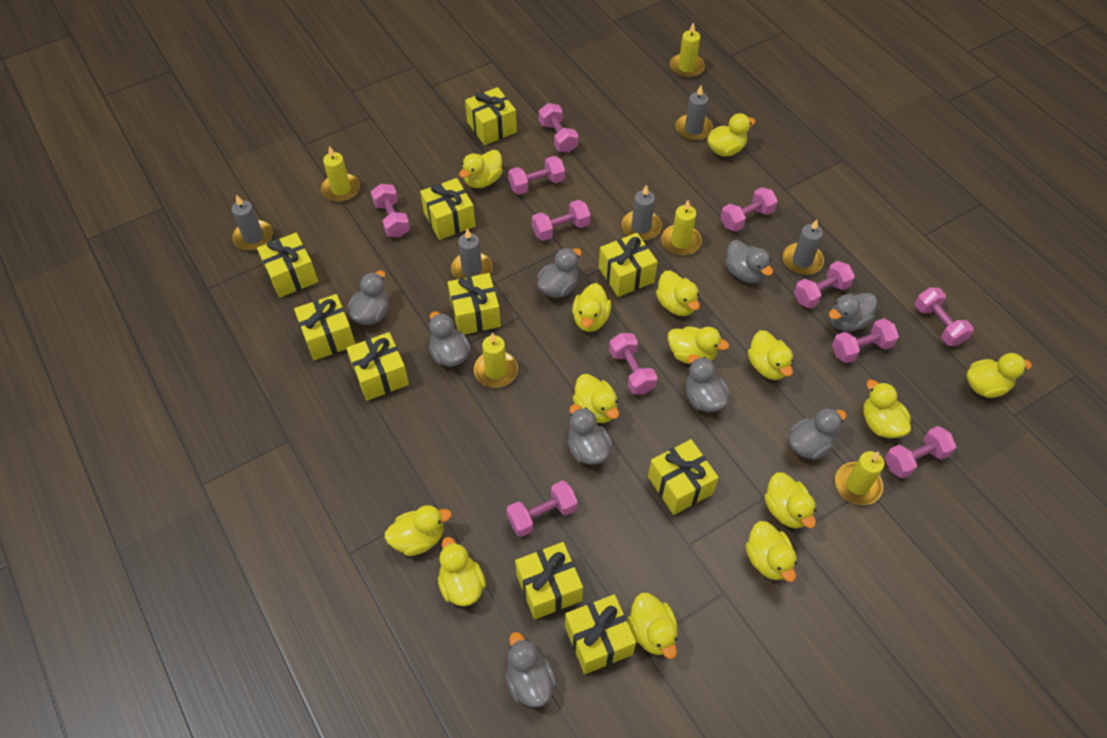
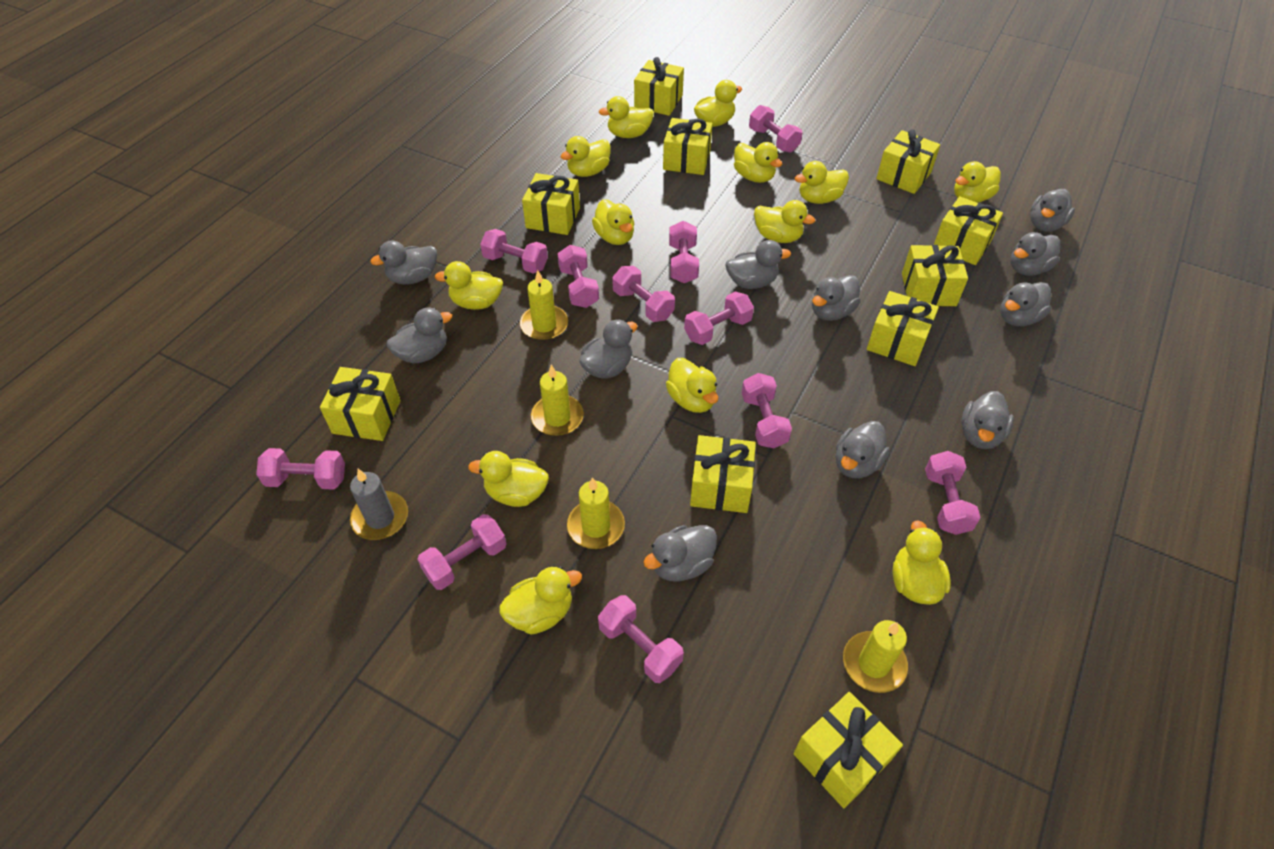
grey candle: 5 -> 1
grey duck: 9 -> 11
yellow candle: 5 -> 4
yellow duck: 14 -> 13

